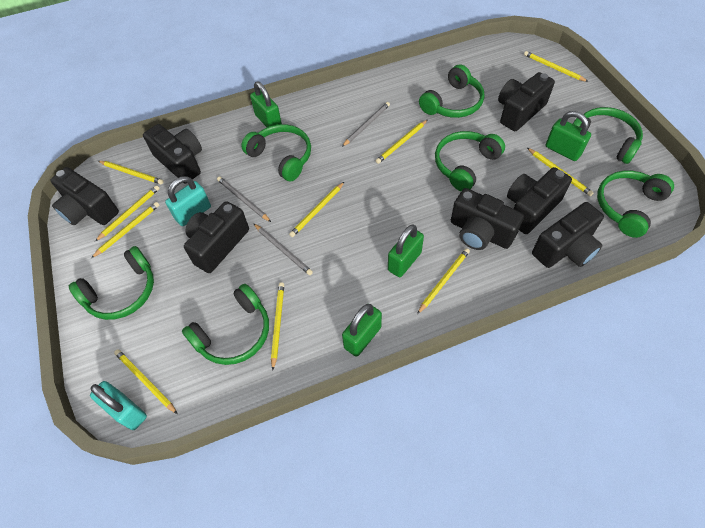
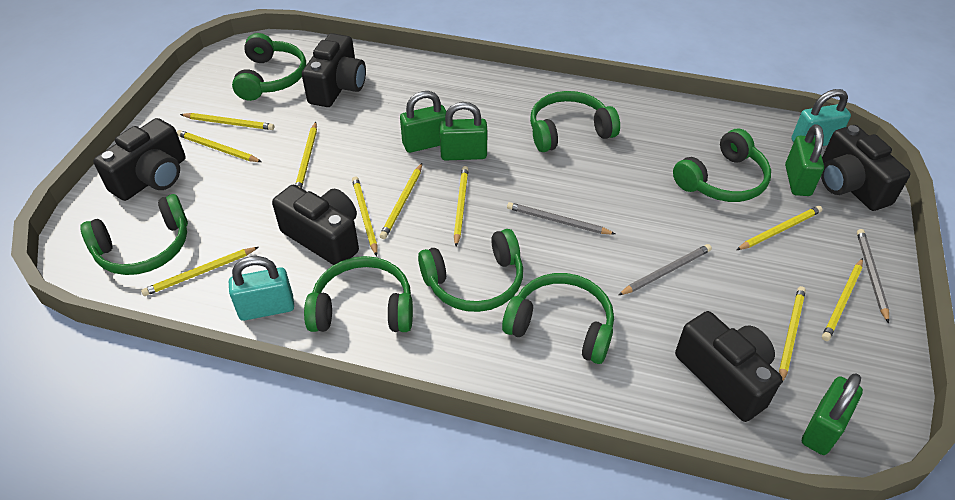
black camera: 7 -> 5

